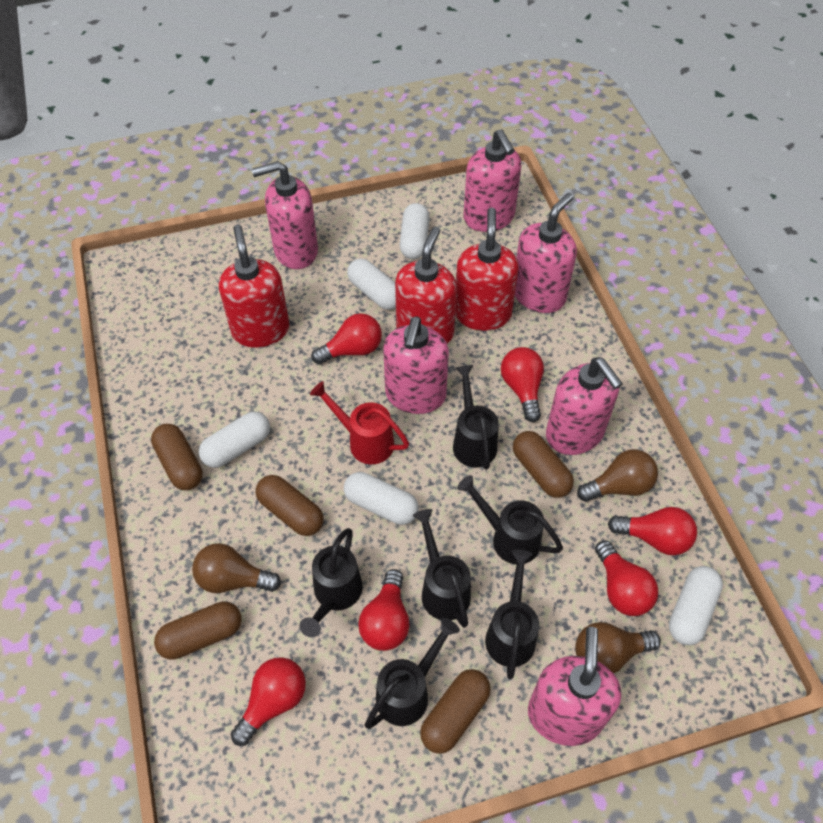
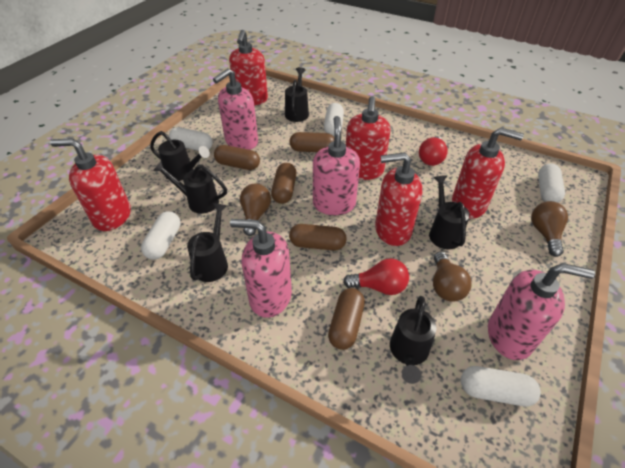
pink soap dispenser: 6 -> 4
red light bulb: 6 -> 2
red soap dispenser: 3 -> 5
red watering can: 1 -> 0

